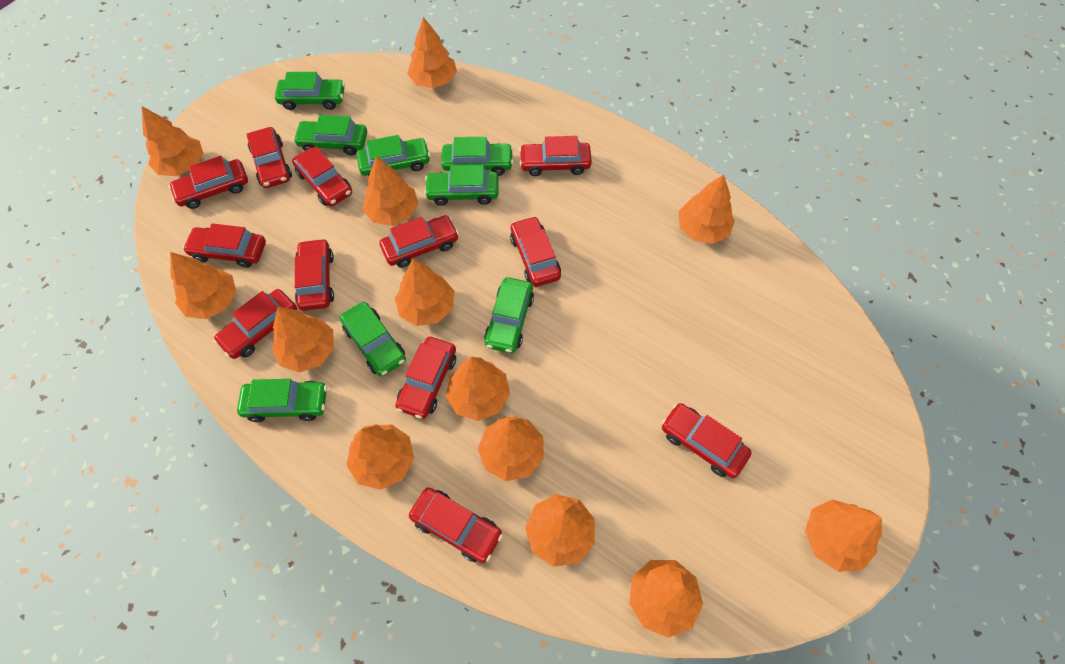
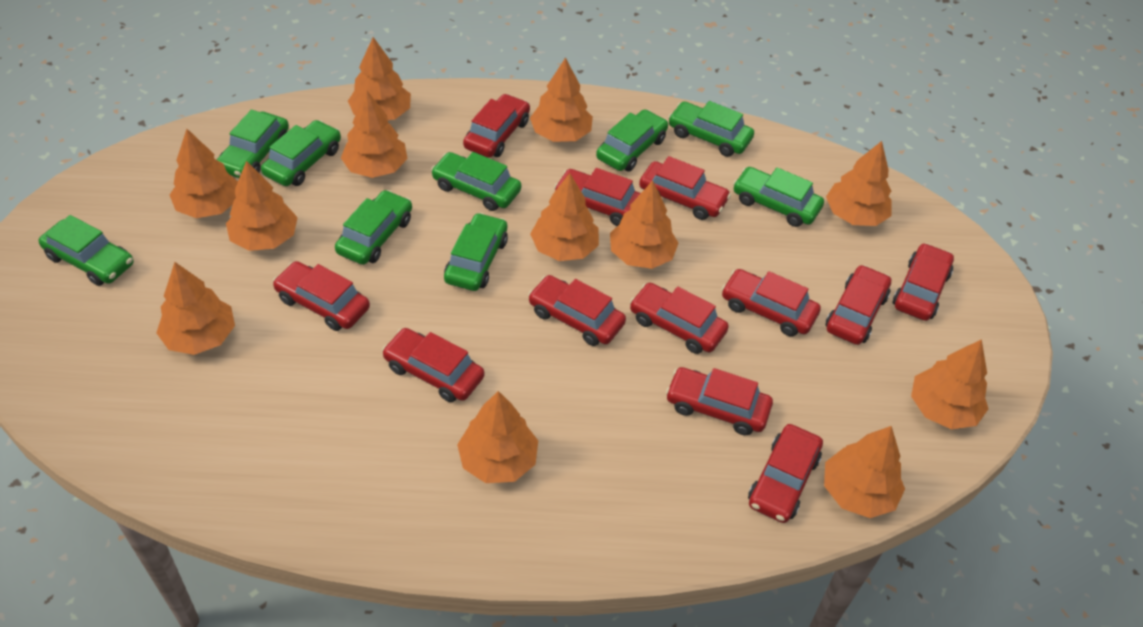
green car: 8 -> 9
orange tree: 13 -> 12

